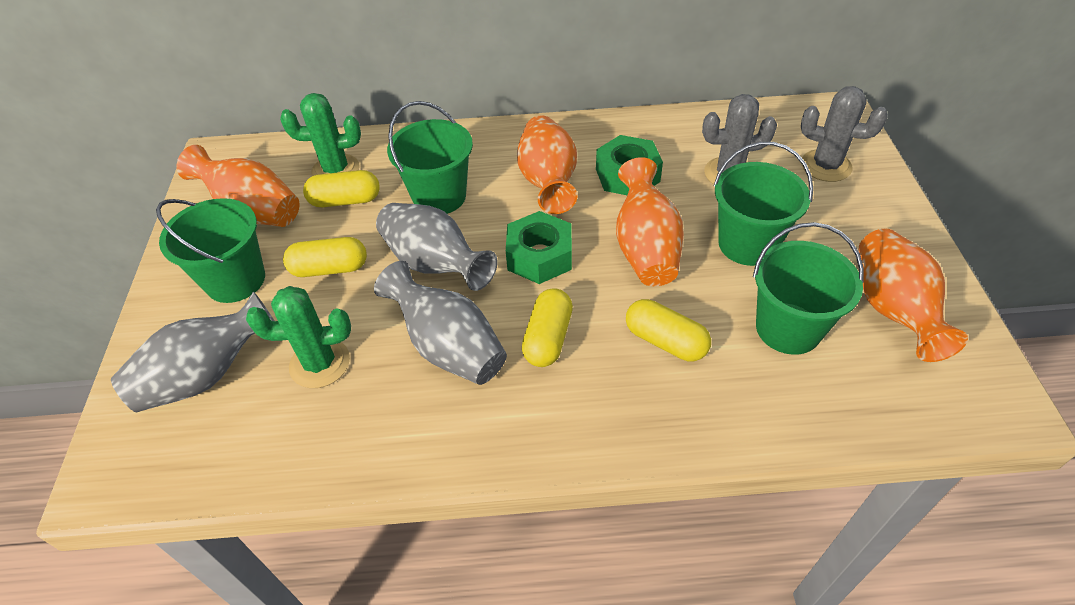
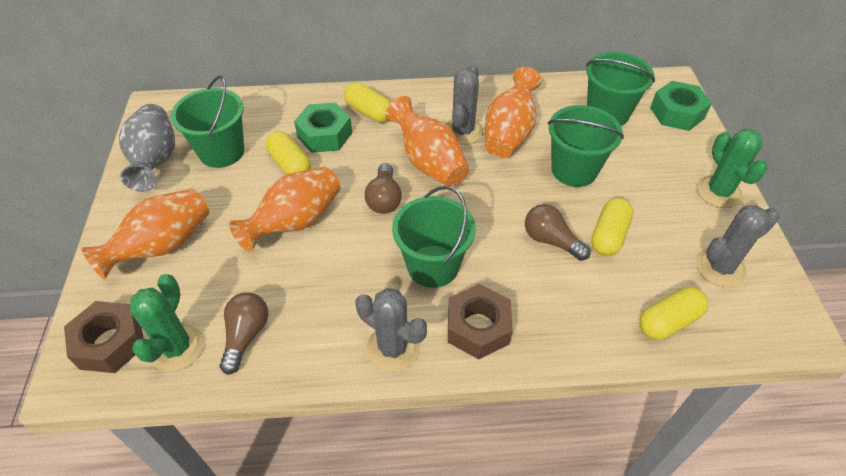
brown light bulb: 0 -> 3
brown nut: 0 -> 2
grey cactus: 2 -> 3
grey vase: 3 -> 1

